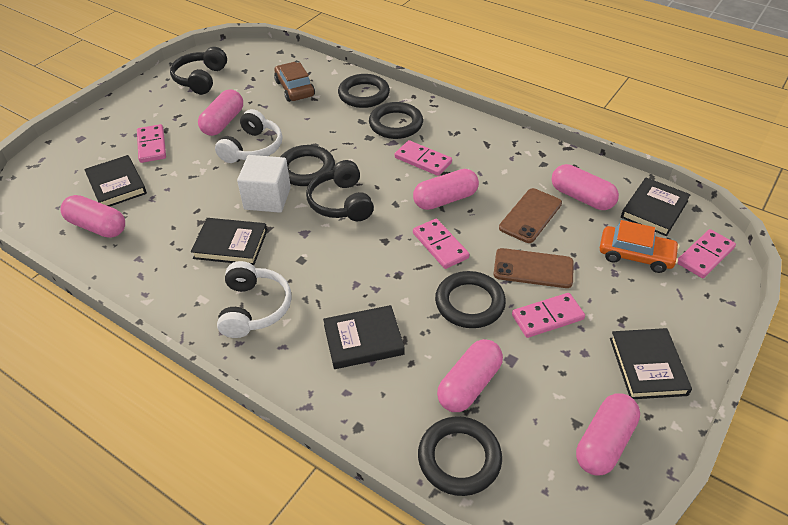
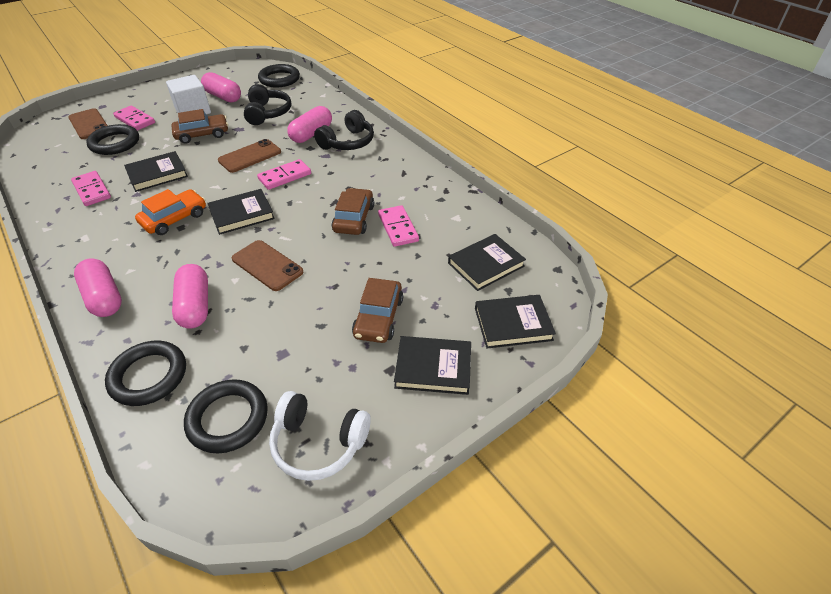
black ring: 5 -> 4
brown car: 1 -> 3
brown phone: 2 -> 3
pink capsule: 6 -> 4
pink domino: 5 -> 4
white headphones: 2 -> 1

